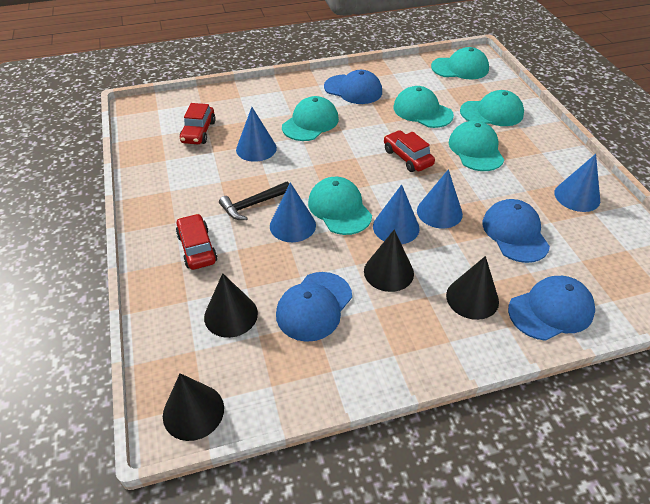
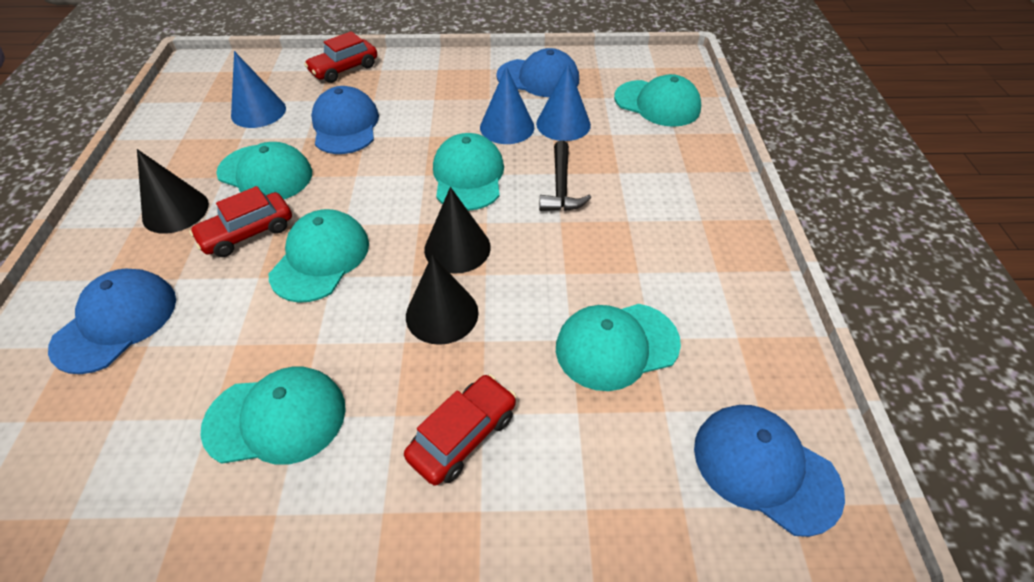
black cone: 4 -> 3
blue cone: 5 -> 3

